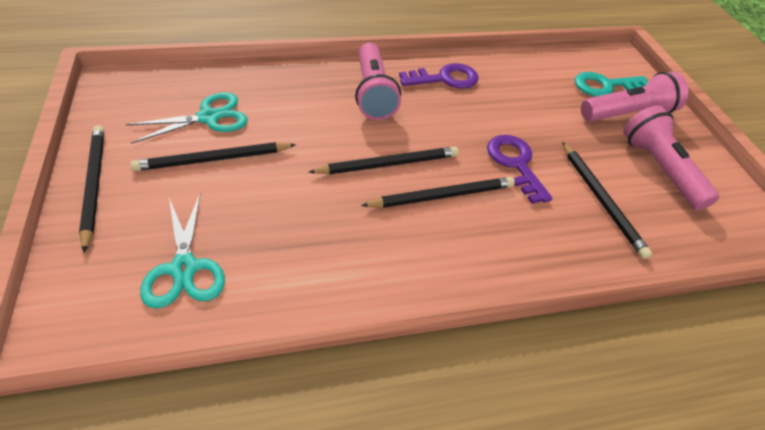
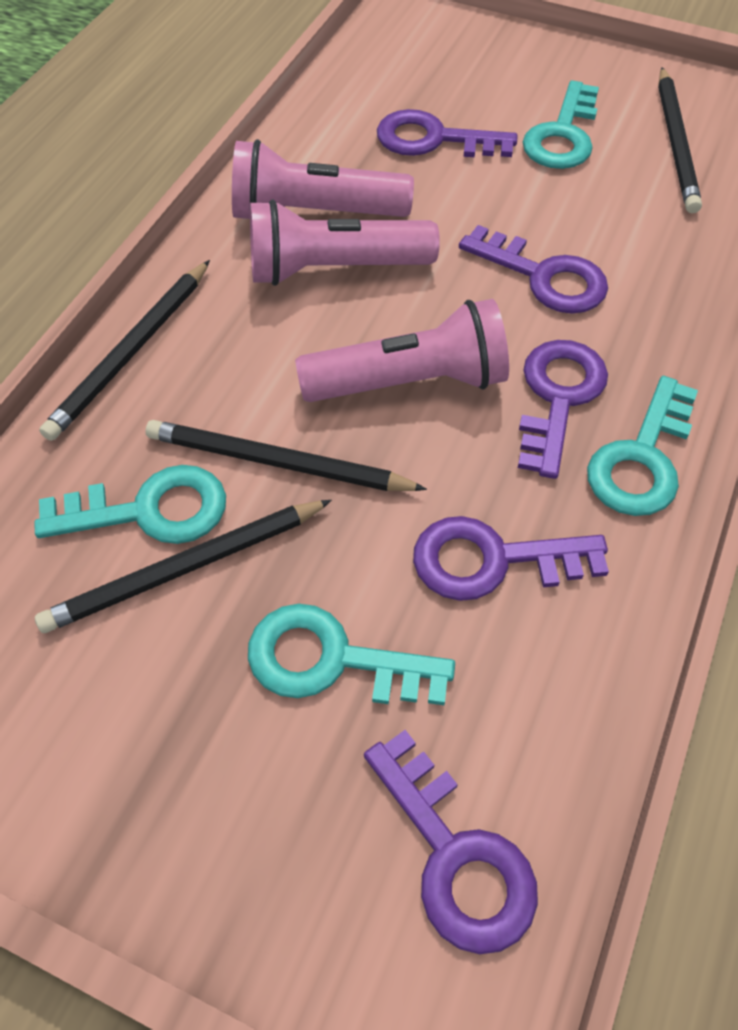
black pencil: 5 -> 4
purple key: 2 -> 5
turquoise key: 1 -> 4
turquoise scissors: 2 -> 0

